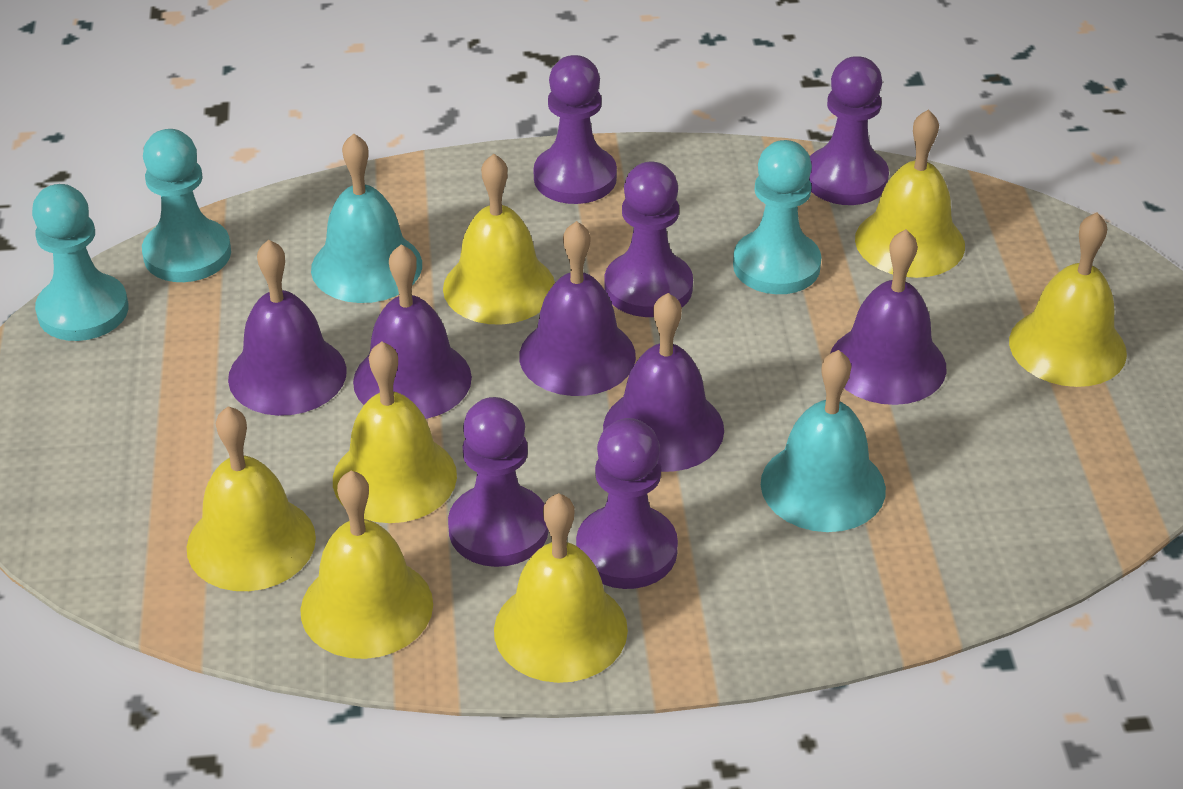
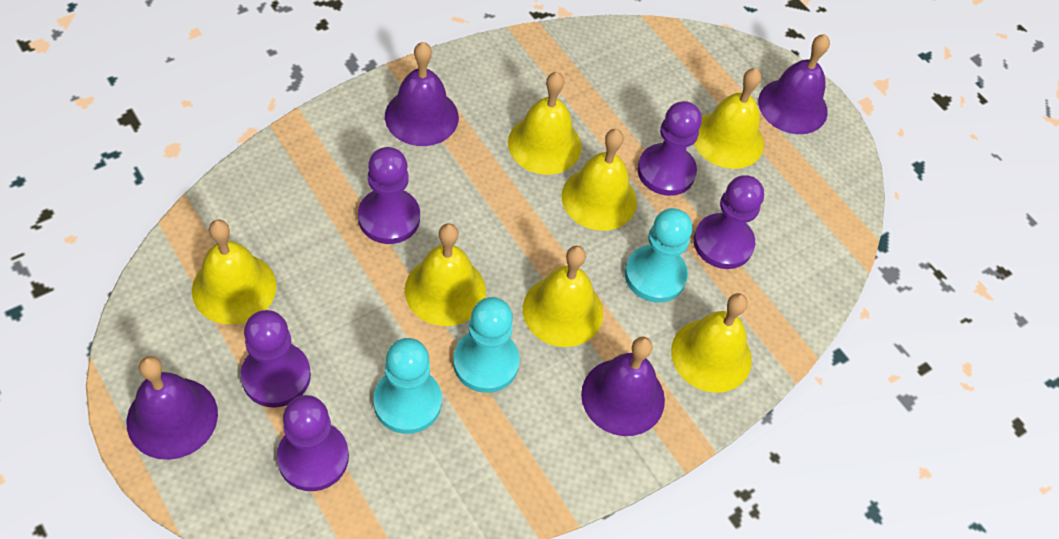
purple bell: 5 -> 4
turquoise bell: 2 -> 0

